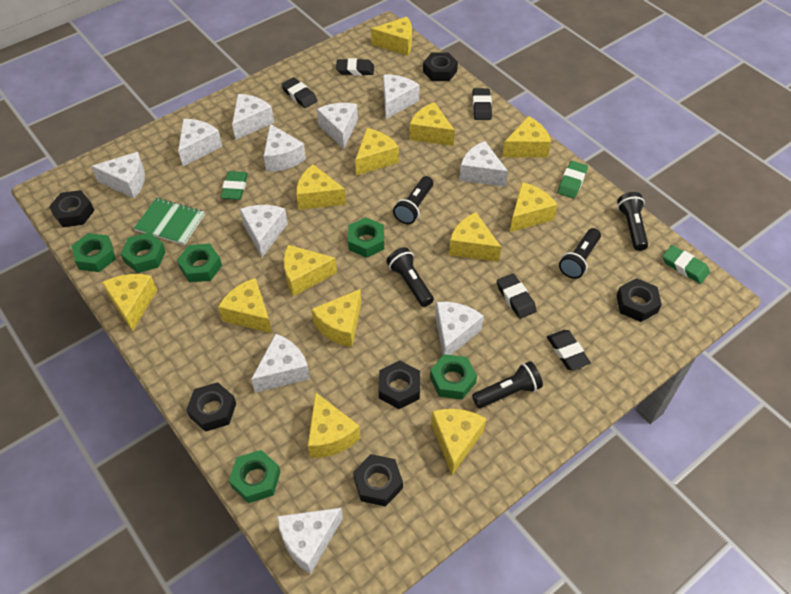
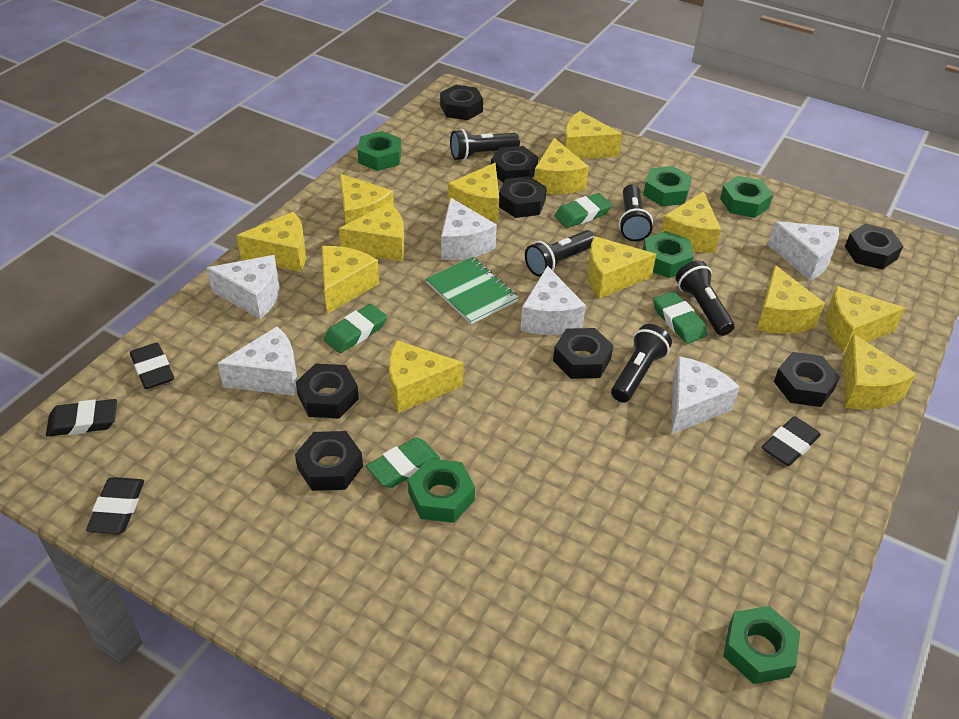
black eraser: 5 -> 4
black nut: 6 -> 8
green eraser: 3 -> 4
white cheese: 11 -> 6

